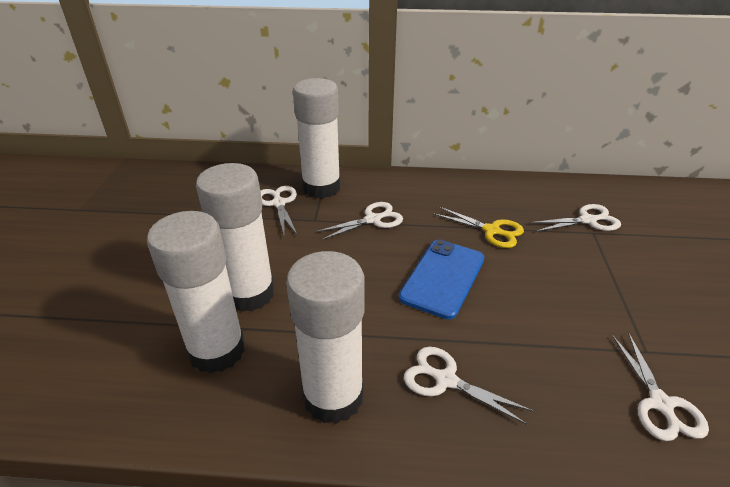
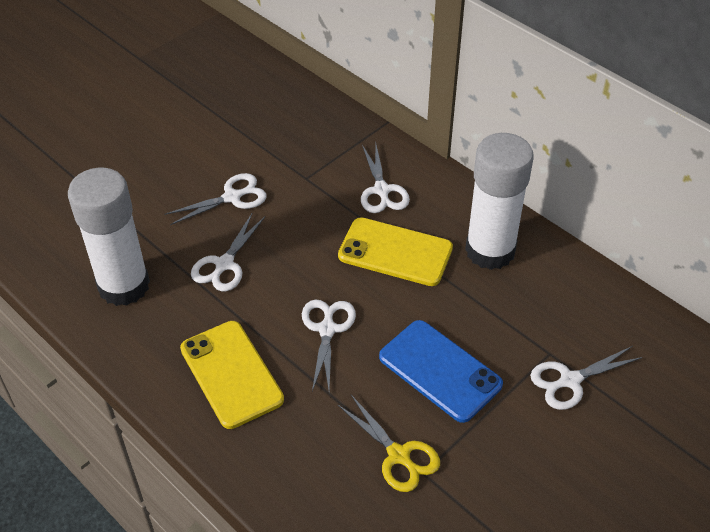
white glue stick: 4 -> 2
yellow phone: 0 -> 2

